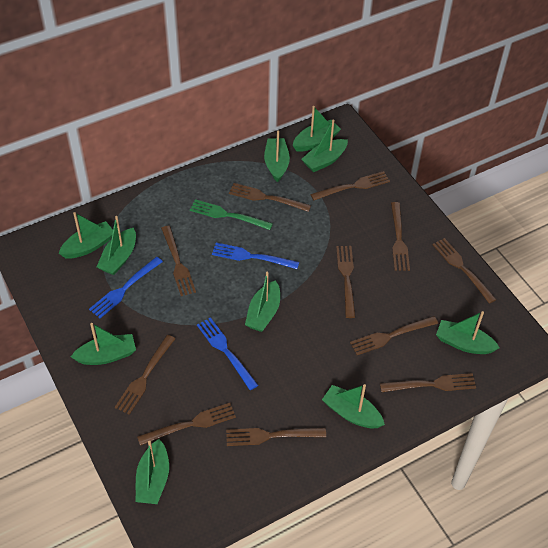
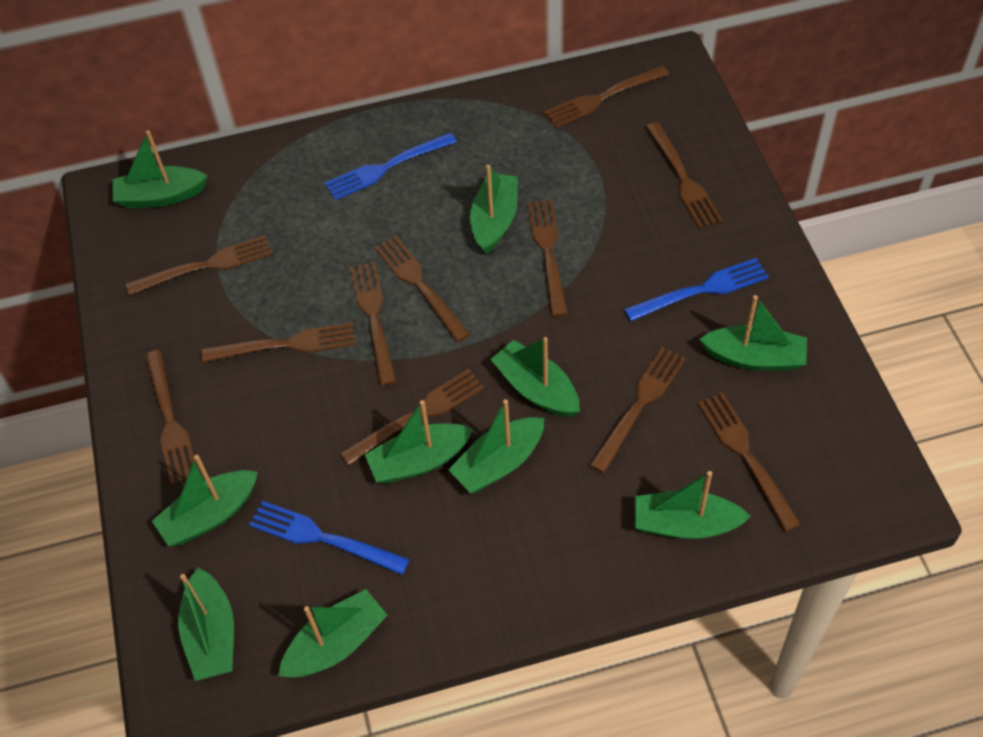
green fork: 1 -> 0

